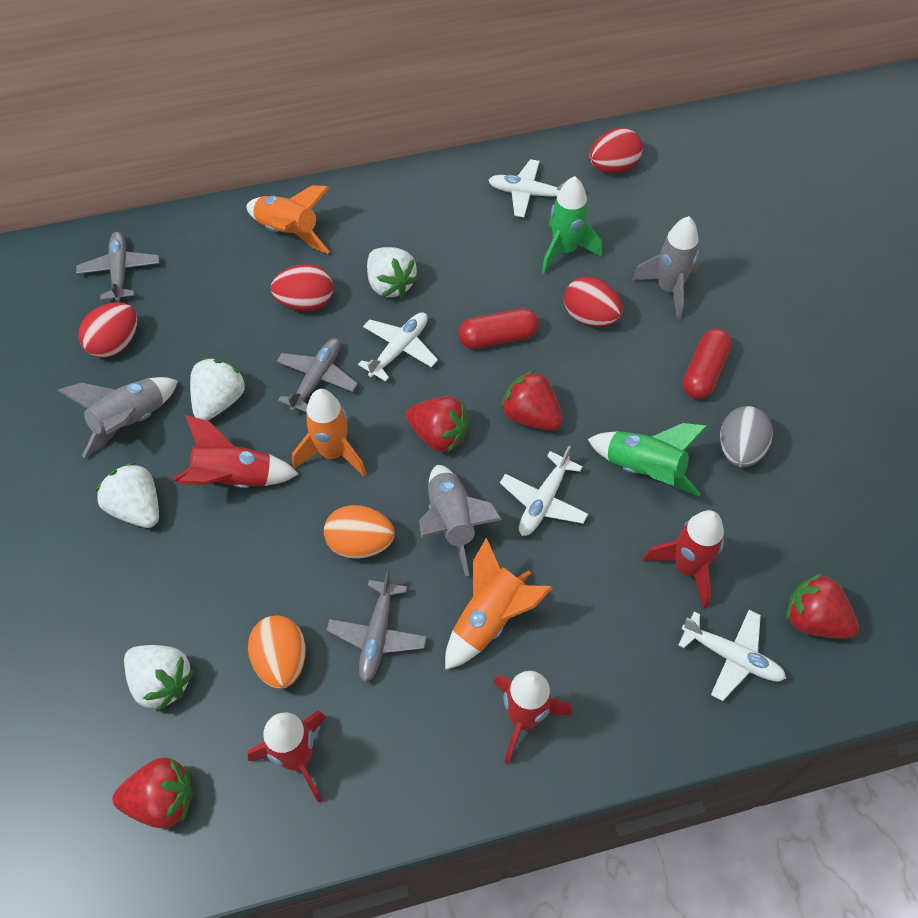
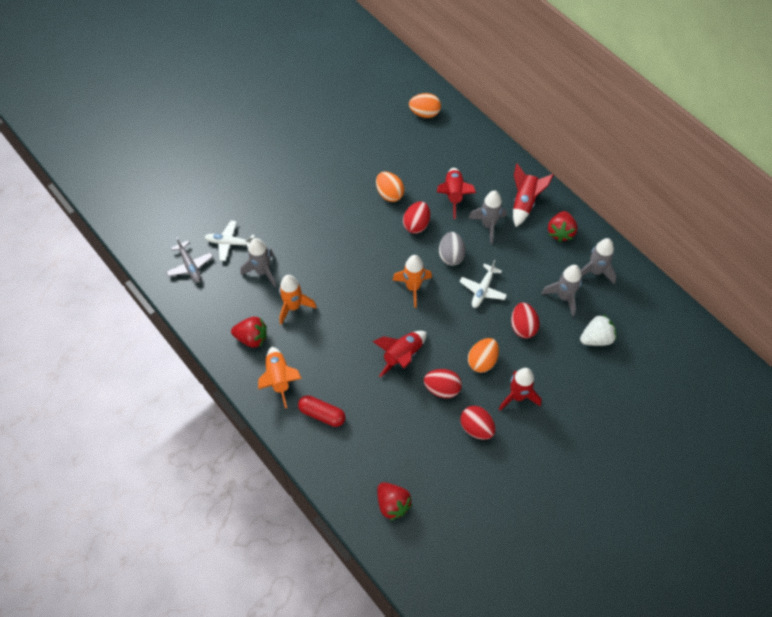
green rocket: 2 -> 0
grey plane: 3 -> 1
grey rocket: 3 -> 4
orange egg: 2 -> 3
red capsule: 2 -> 1
red strawberry: 4 -> 3
white plane: 4 -> 2
white strawberry: 4 -> 1

